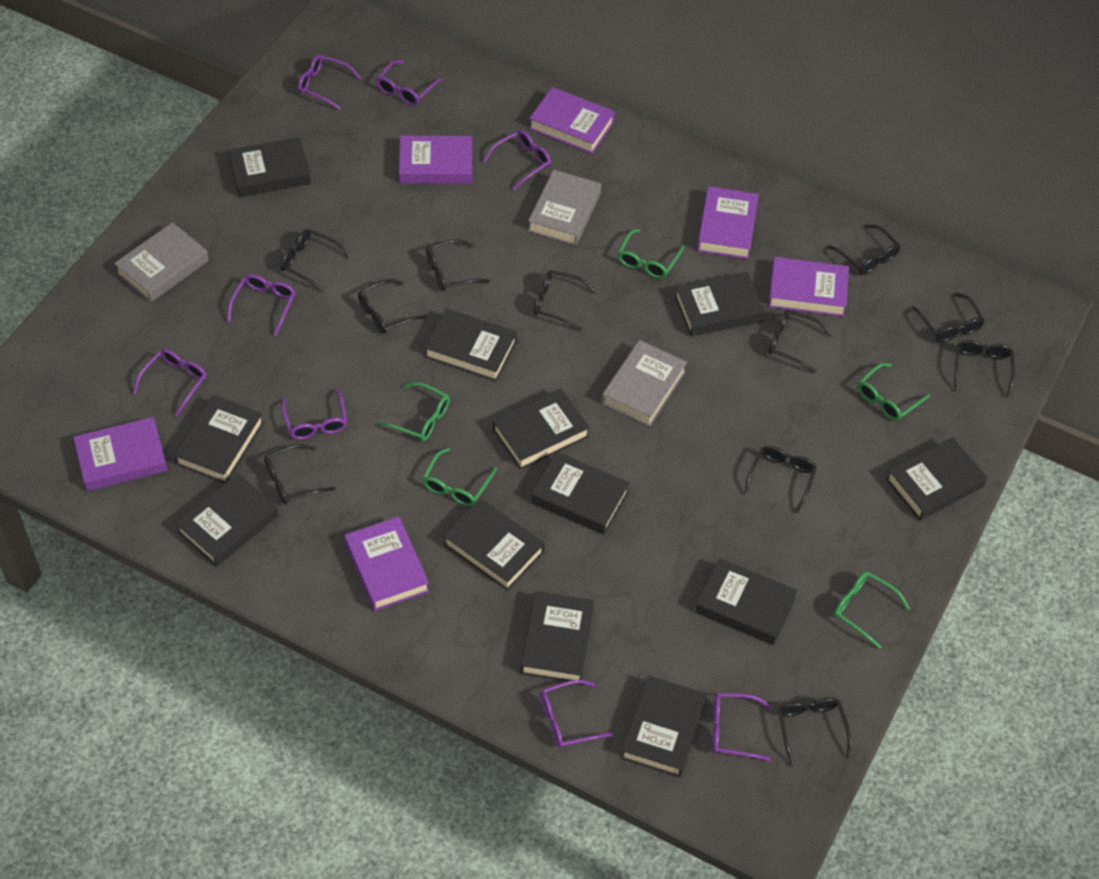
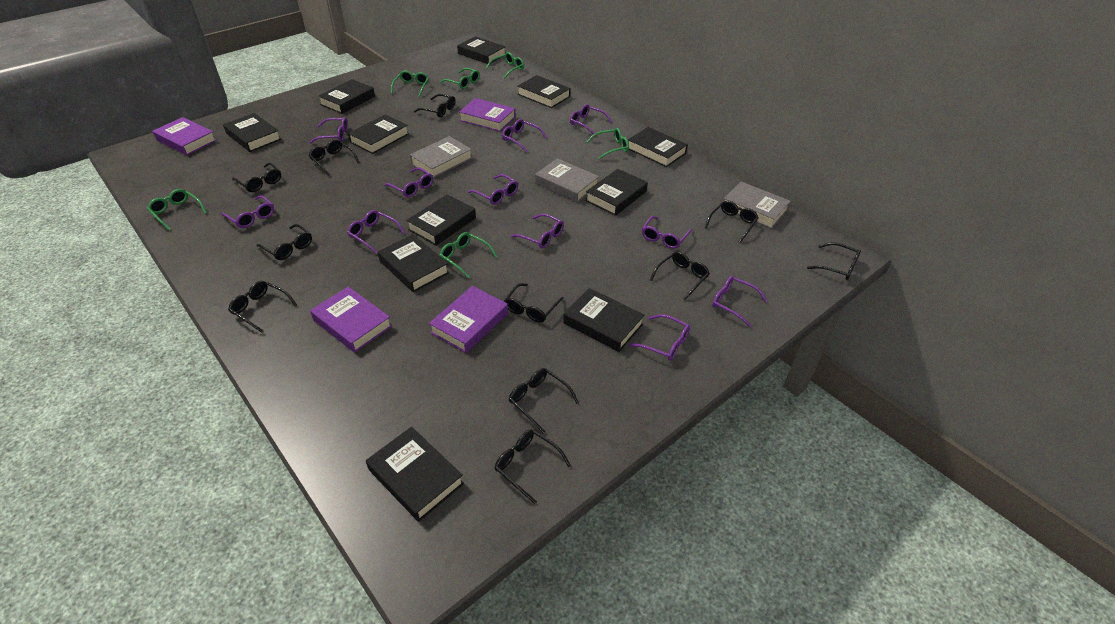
black book: 12 -> 11
green glasses: 5 -> 6
purple book: 6 -> 4
purple glasses: 8 -> 11

